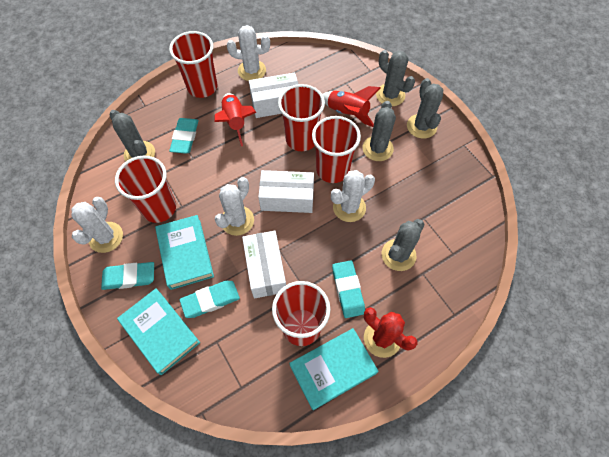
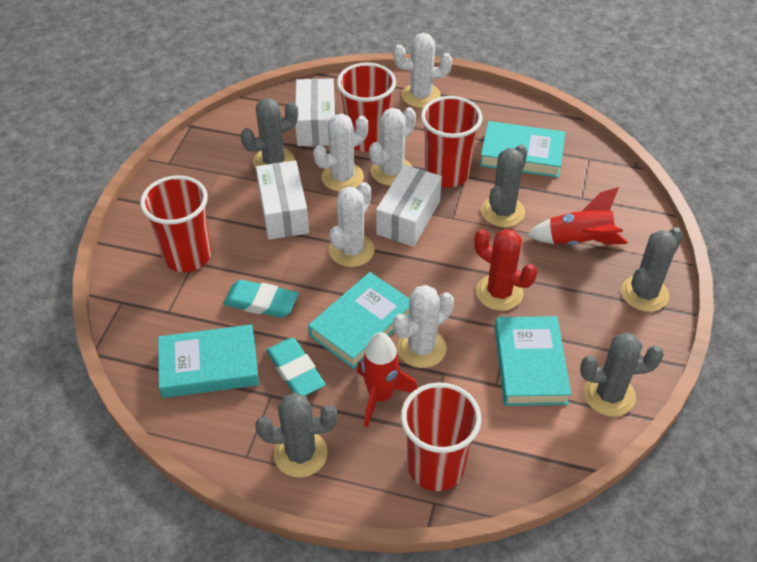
red cup: 5 -> 4
turquoise book: 3 -> 4
turquoise eraser: 4 -> 2
white cactus: 4 -> 5

